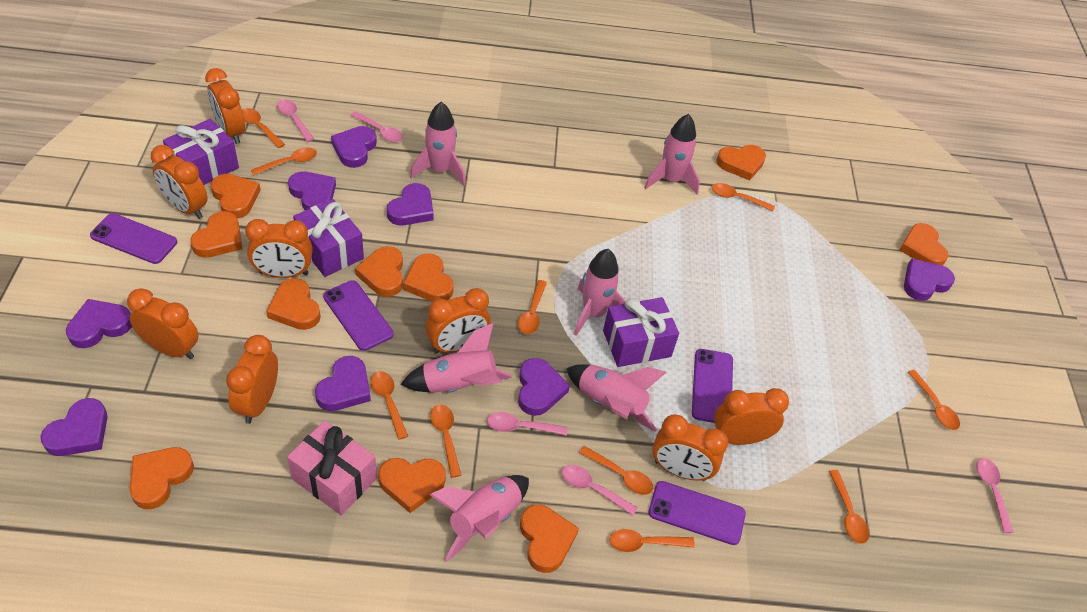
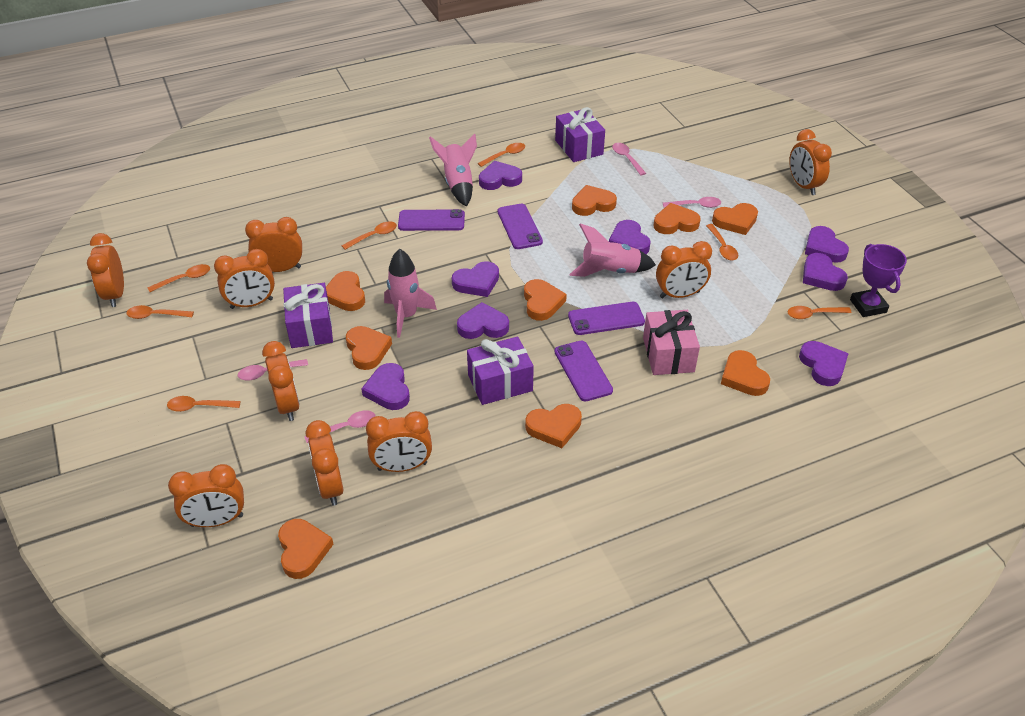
orange clock: 8 -> 9
orange heart: 10 -> 9
orange spoon: 10 -> 7
pink rocket: 6 -> 3
pink spoon: 5 -> 4
purple trophy: 0 -> 1

